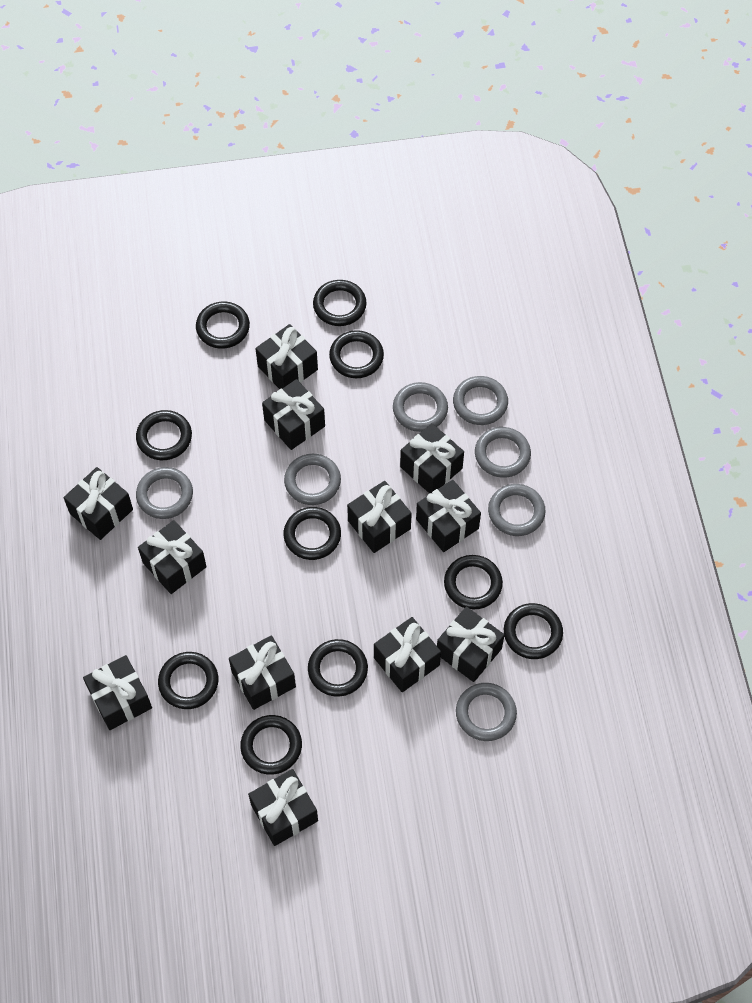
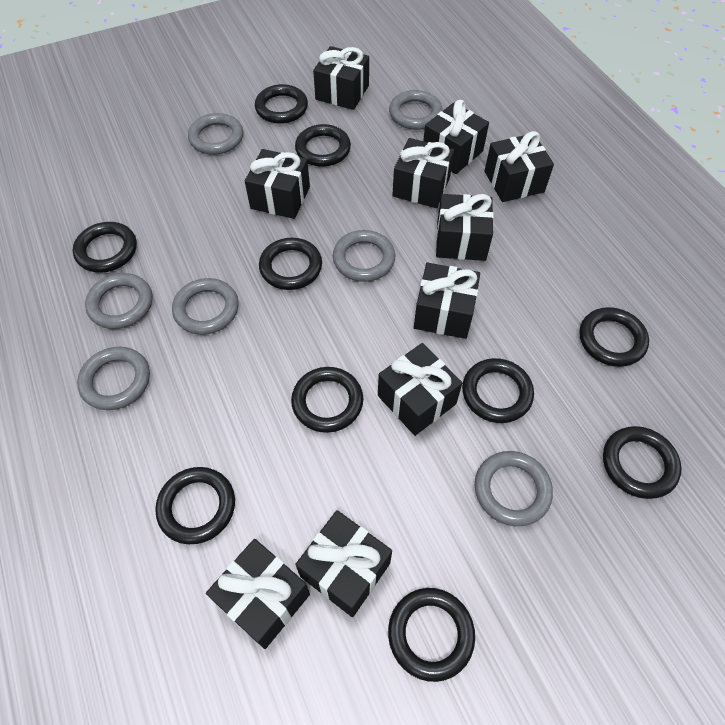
black gift: 12 -> 10

